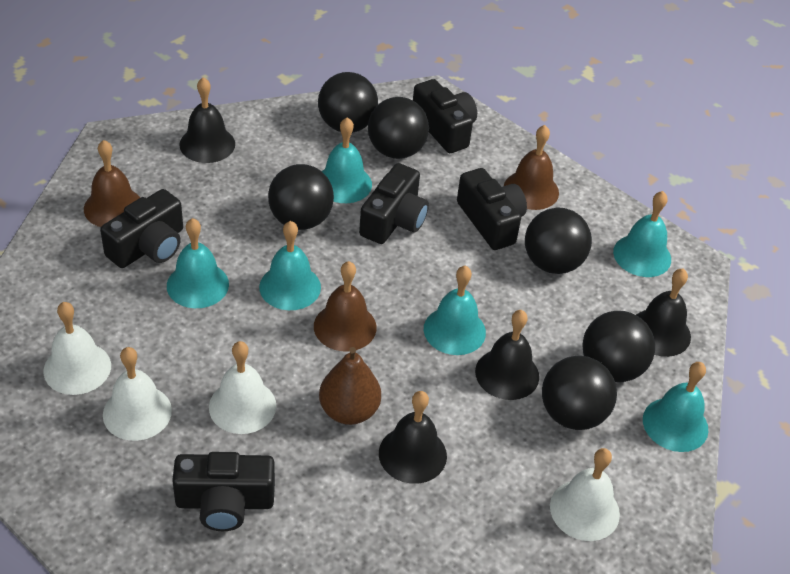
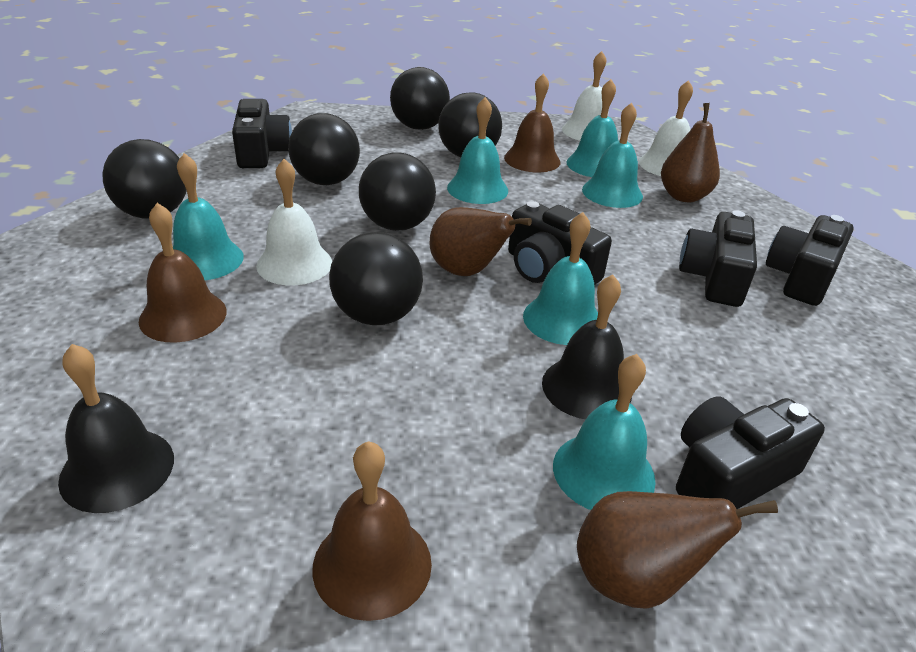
black bell: 4 -> 2
brown pear: 1 -> 3
white bell: 4 -> 3

